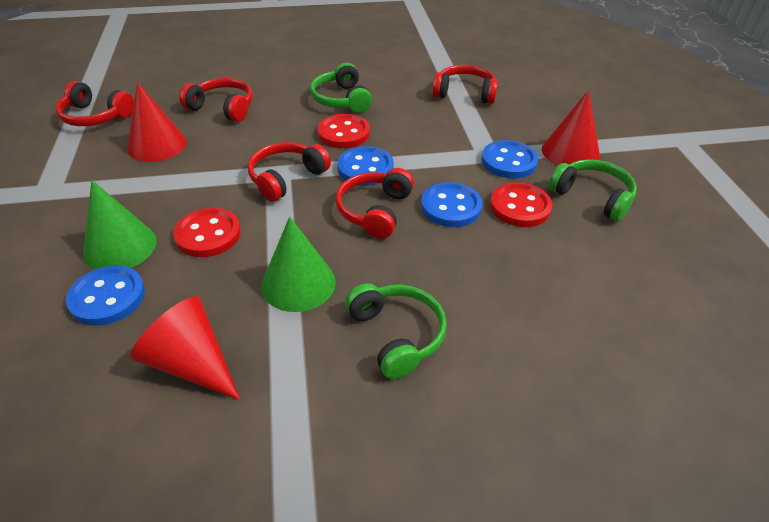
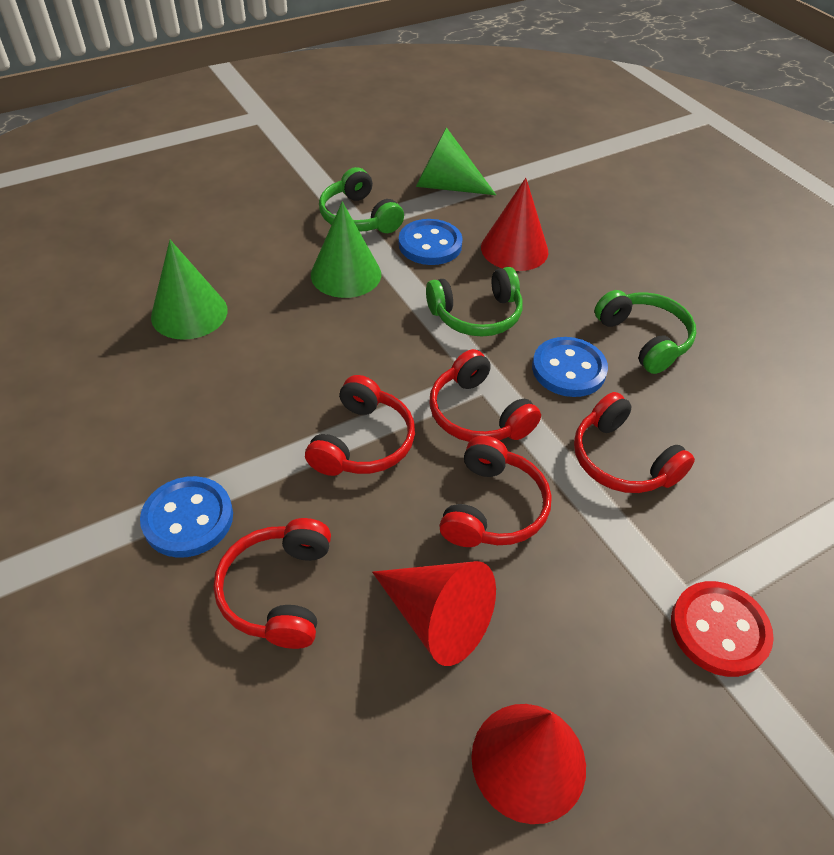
blue button: 4 -> 3
green cone: 2 -> 3
red button: 3 -> 1

